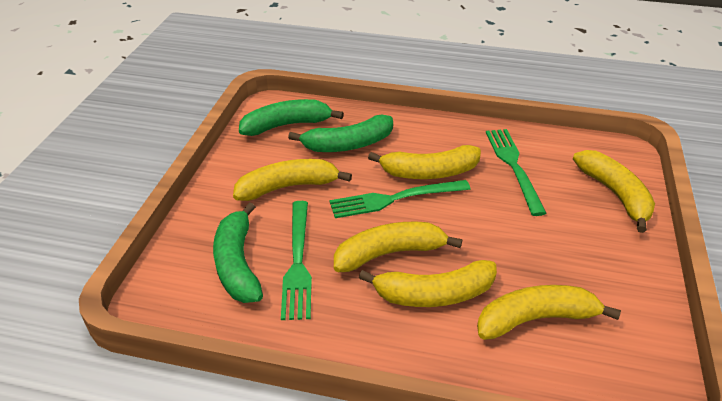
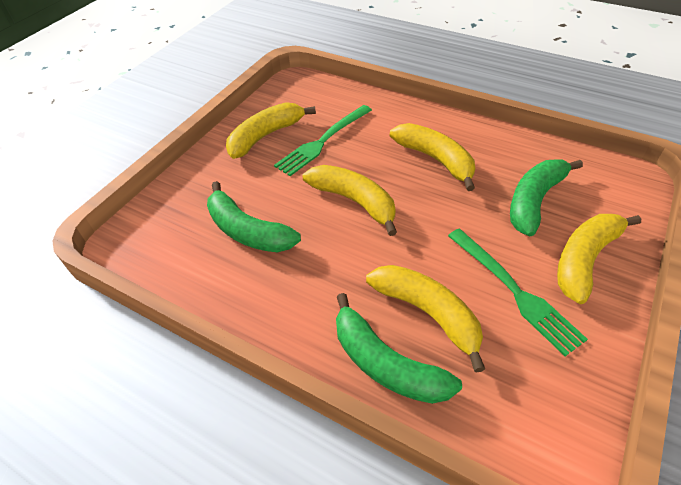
green fork: 3 -> 2
yellow banana: 6 -> 5

